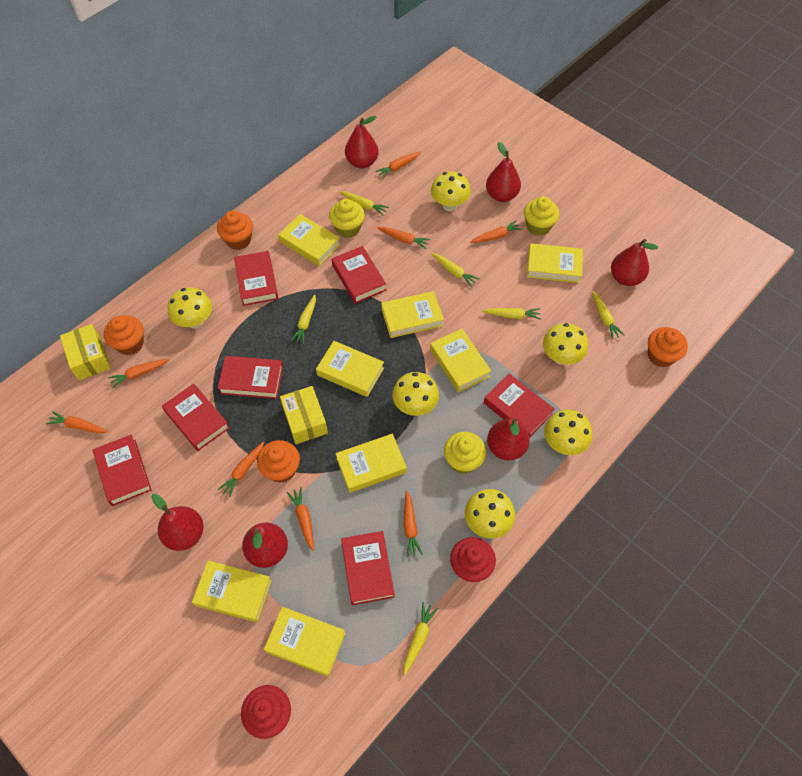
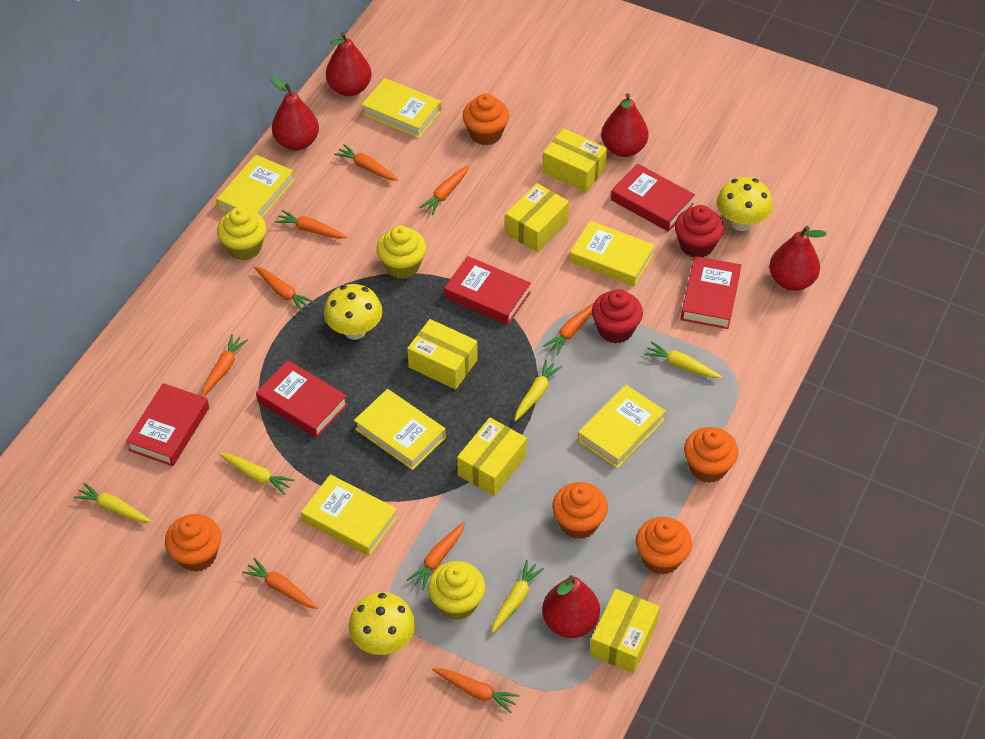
orange carrot: 8 -> 9
orange cupcake: 4 -> 5
red book: 7 -> 5
red pear: 6 -> 5
yellow book: 8 -> 6
yellow box: 2 -> 5
yellow carrot: 6 -> 5
yellow mushroom: 6 -> 3

